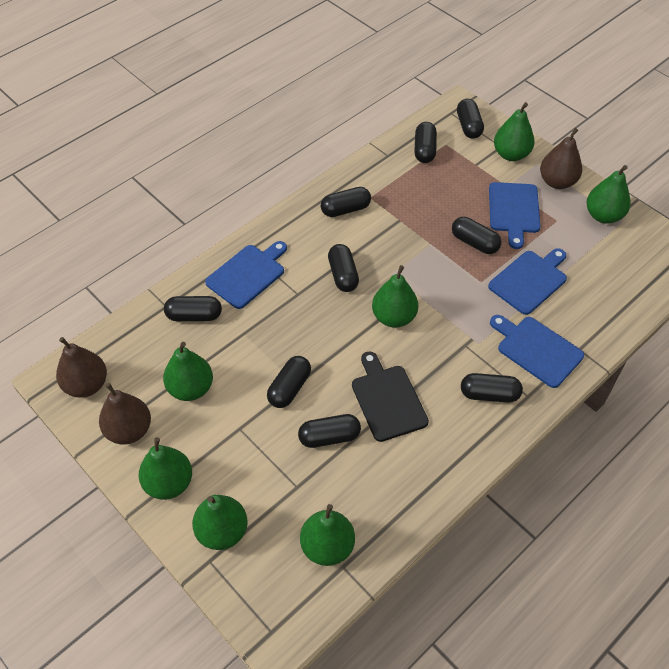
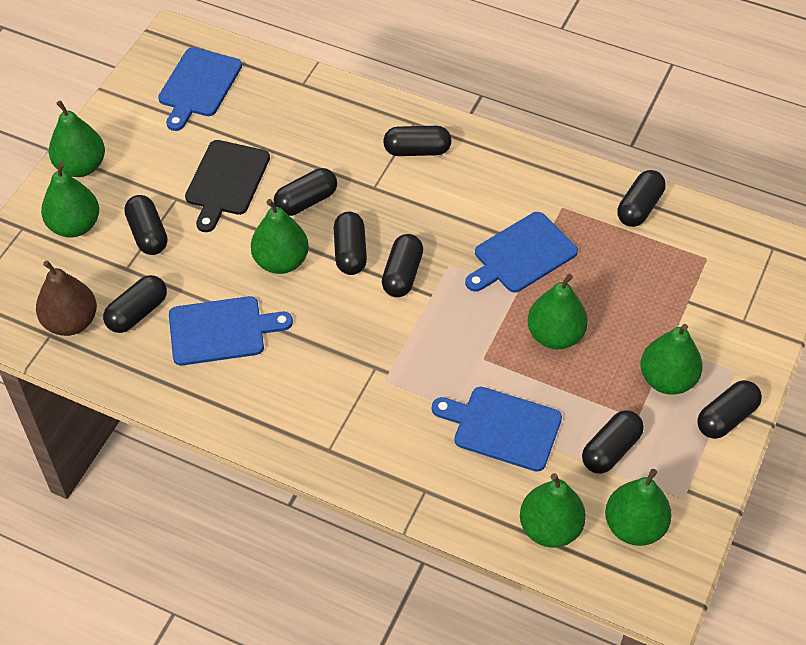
brown pear: 3 -> 1

